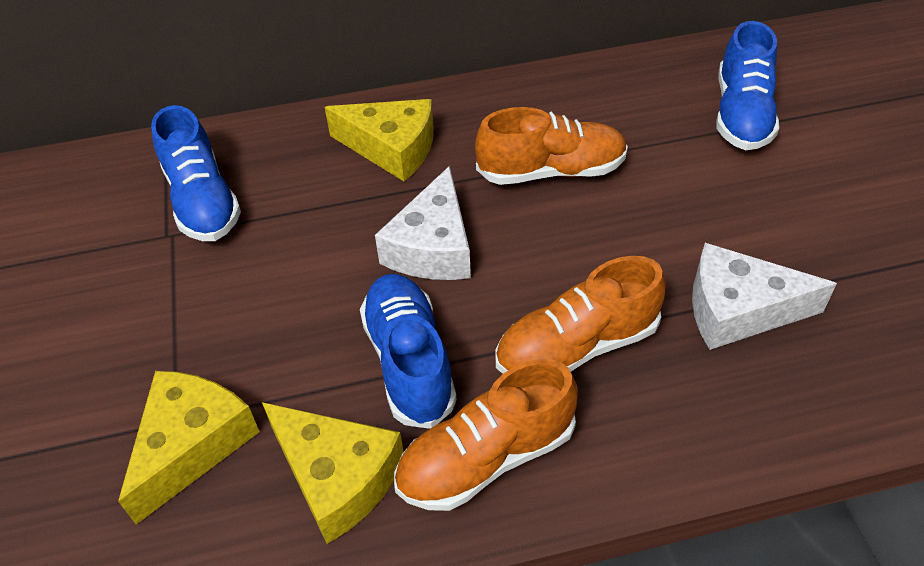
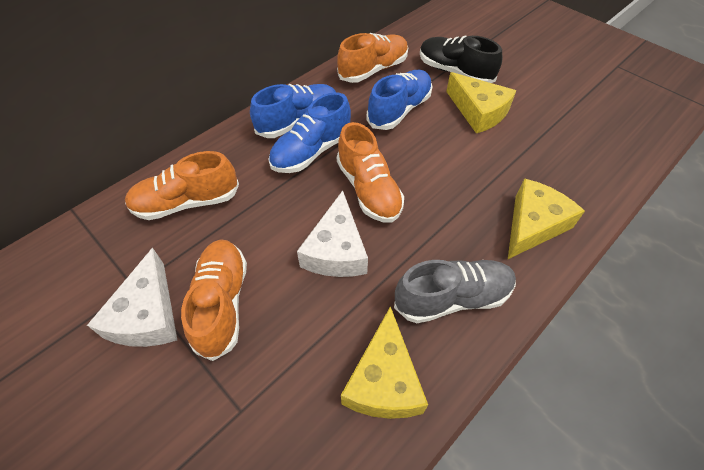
black shoe: 0 -> 1
grey shoe: 0 -> 1
orange shoe: 3 -> 4

